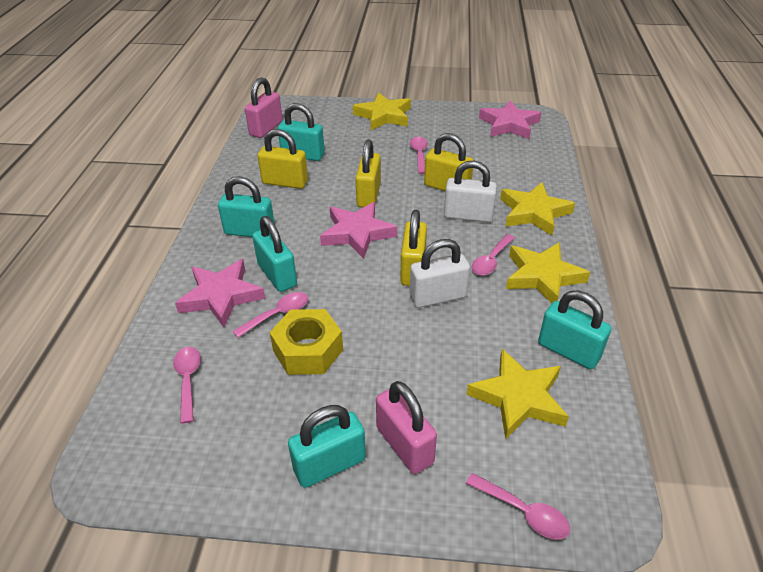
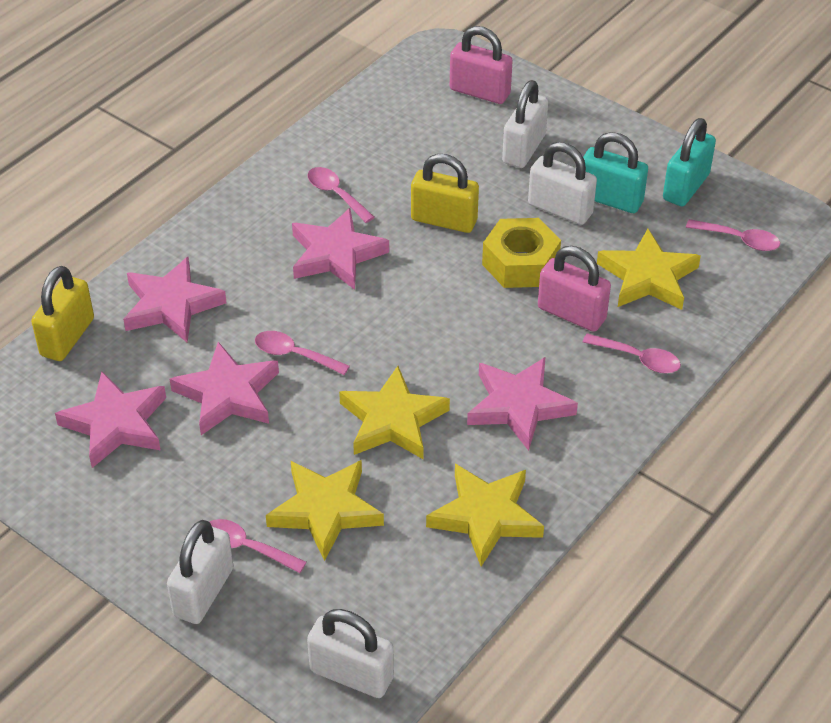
pink star: 3 -> 5
turquoise padlock: 5 -> 2
white padlock: 2 -> 4
yellow padlock: 4 -> 2

